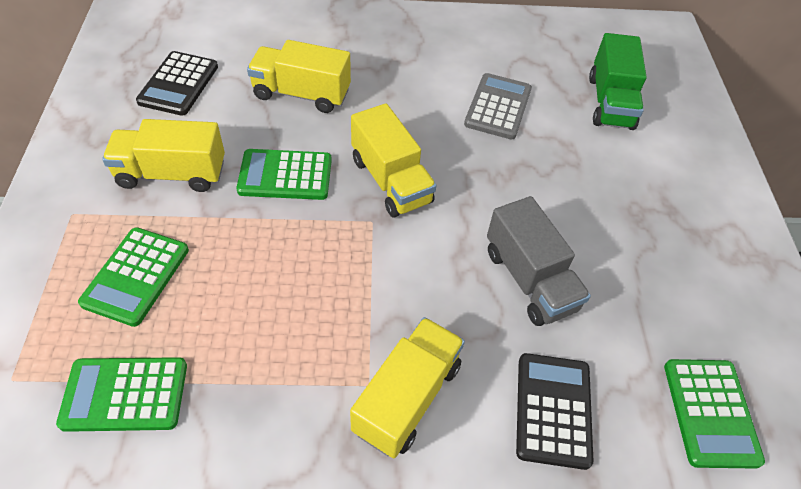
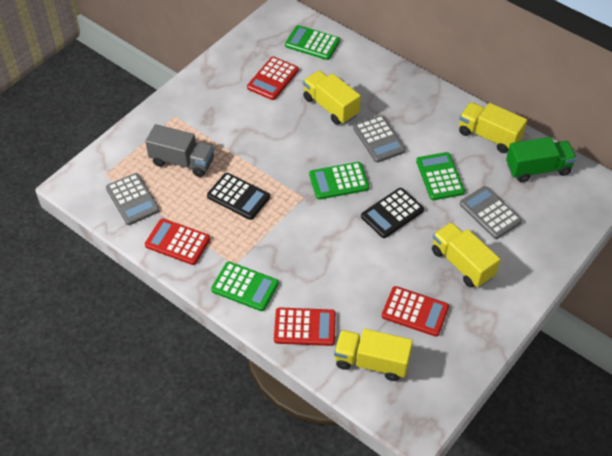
grey calculator: 1 -> 3
red calculator: 0 -> 4

